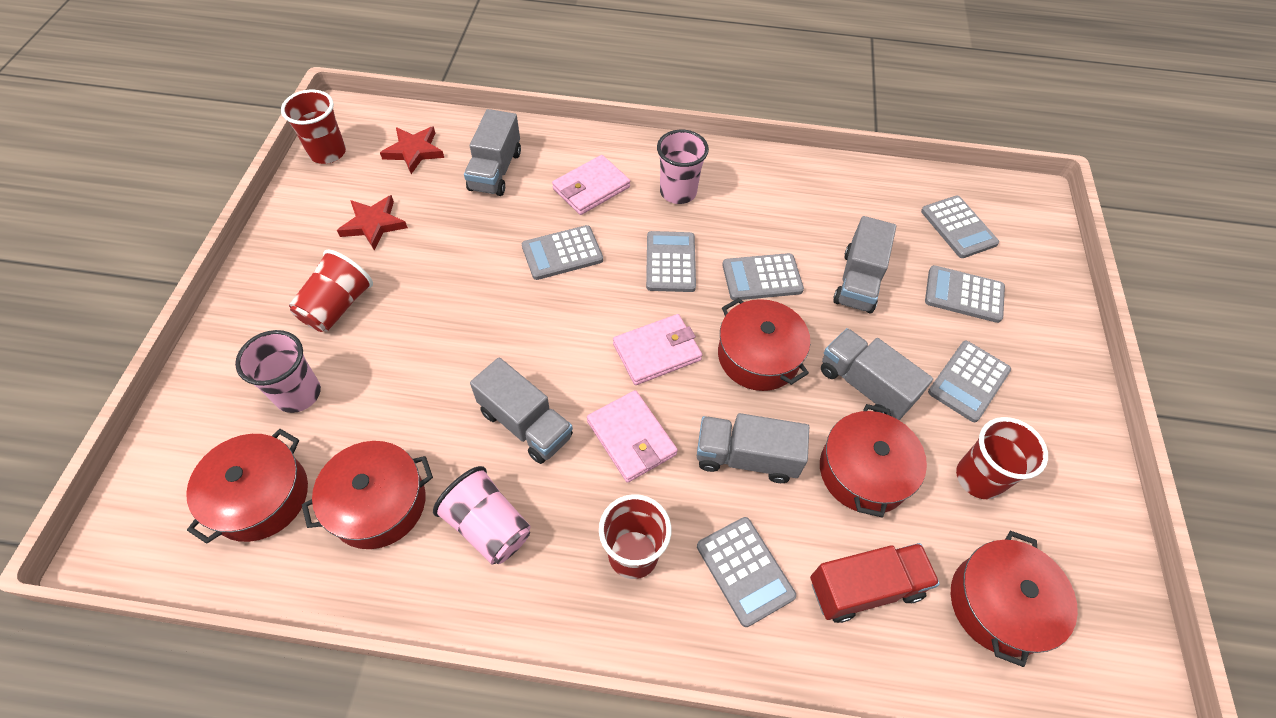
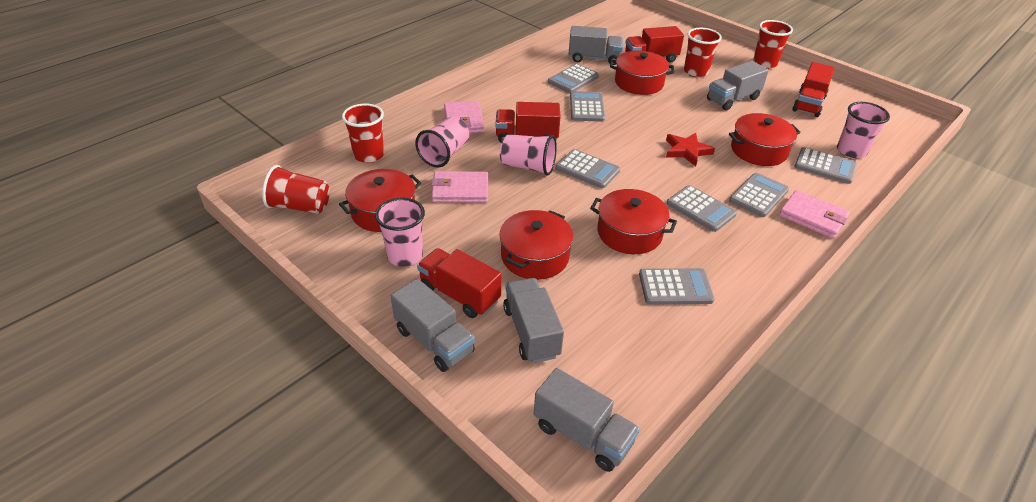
pink cup: 3 -> 4
red star: 2 -> 1
red truck: 1 -> 4

